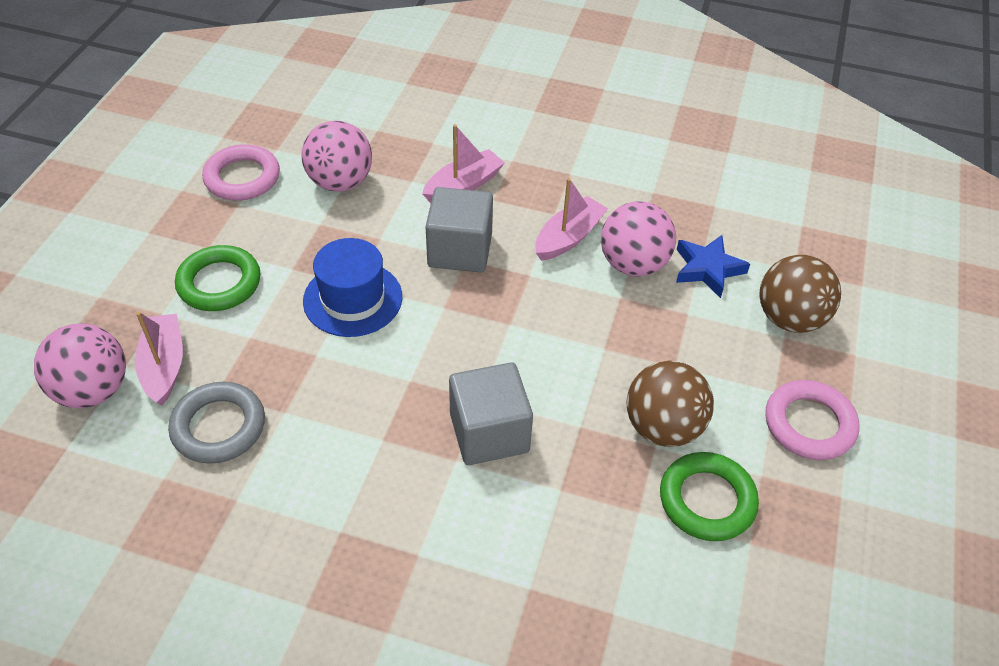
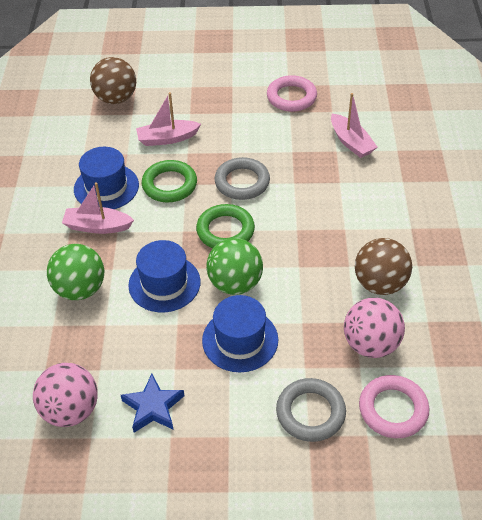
blue hat: 1 -> 3
green ball: 0 -> 2
grey cube: 2 -> 0
grey ring: 1 -> 2
pink ball: 3 -> 2

